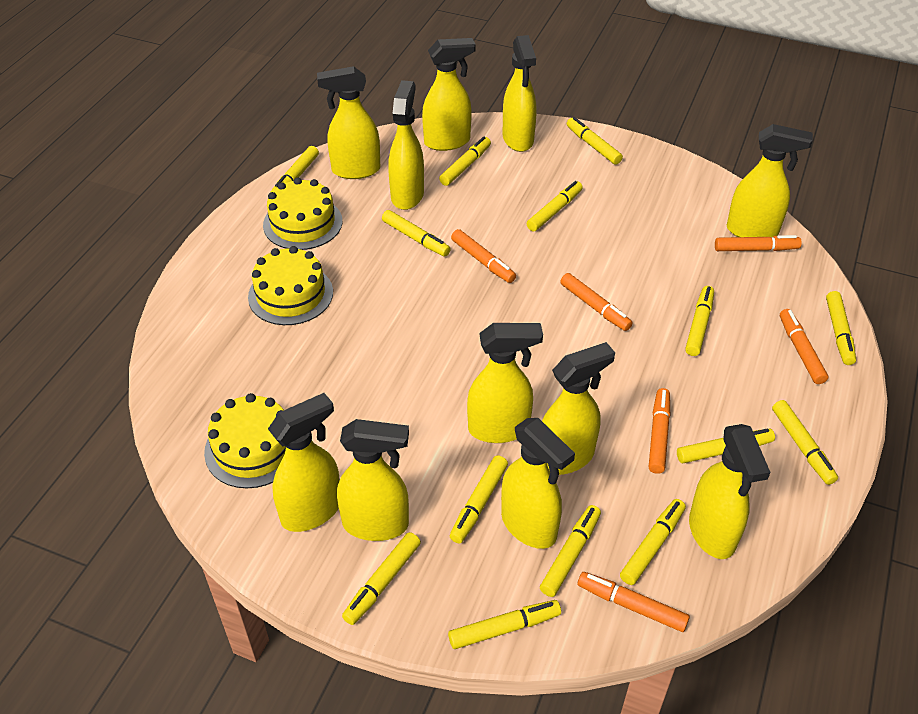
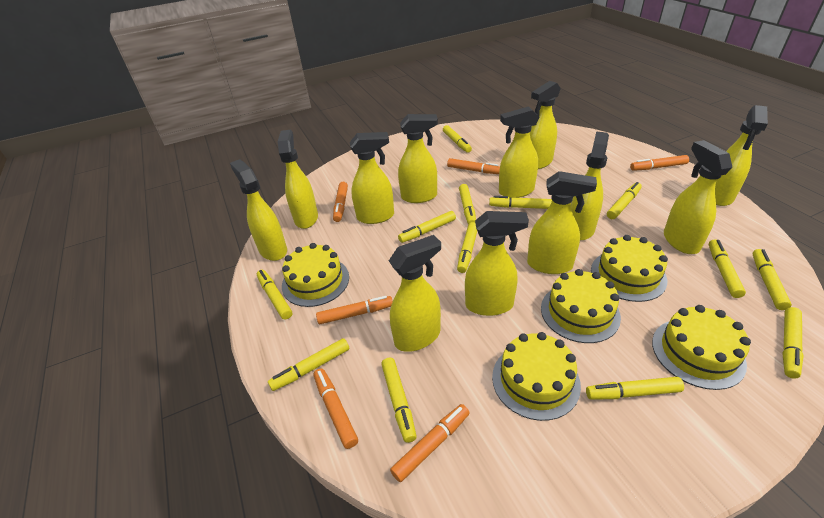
yellow cake: 3 -> 5
yellow marker: 14 -> 13
yellow spray bottle: 11 -> 12

